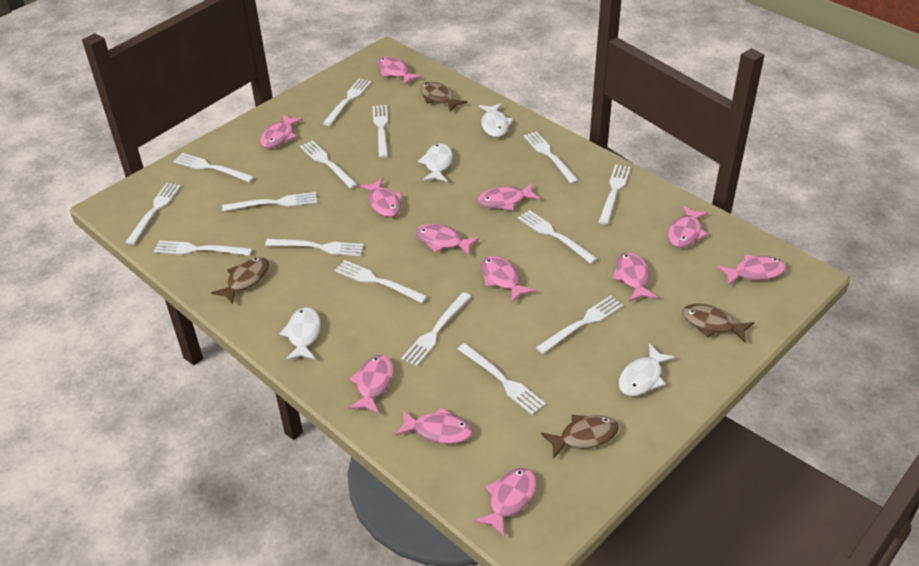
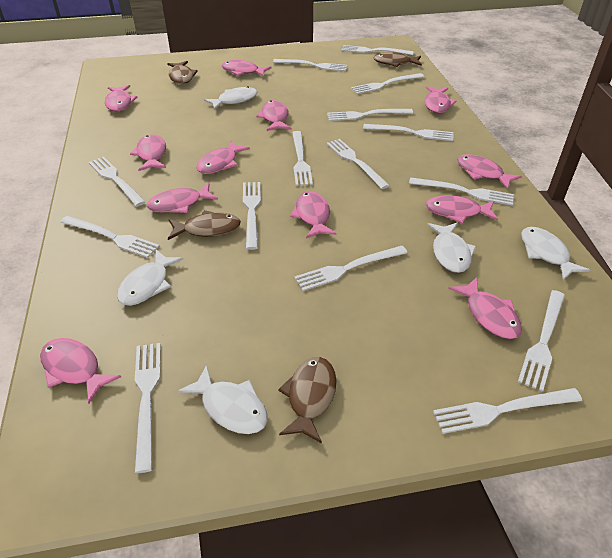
white fish: 4 -> 5

